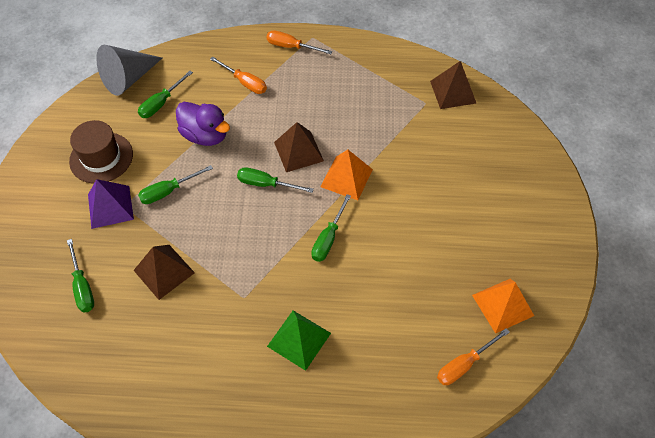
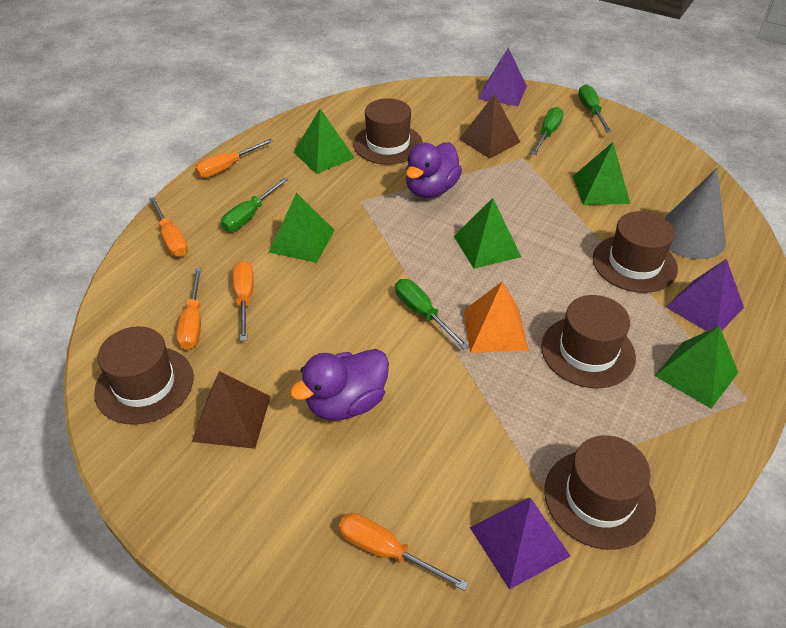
brown hat: 1 -> 5
brown pyramid: 3 -> 2
green pyramid: 1 -> 5
green screwdriver: 5 -> 4
orange pyramid: 2 -> 1
orange screwdriver: 3 -> 5
purple duck: 1 -> 2
purple pyramid: 1 -> 3

